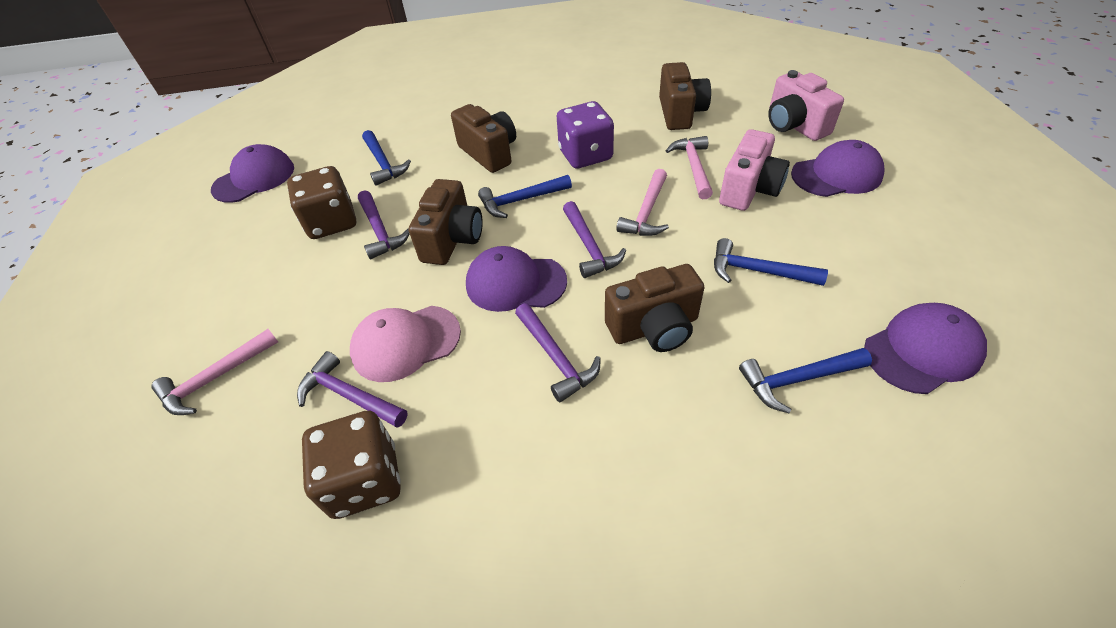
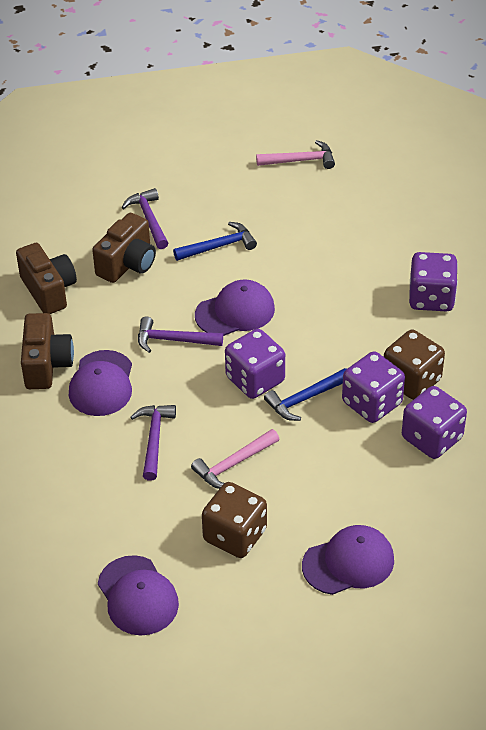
blue hammer: 4 -> 2
brown camera: 4 -> 3
pink camera: 2 -> 0
pink cap: 1 -> 0
pink hammer: 3 -> 2
purple dice: 1 -> 4
purple hammer: 4 -> 3

